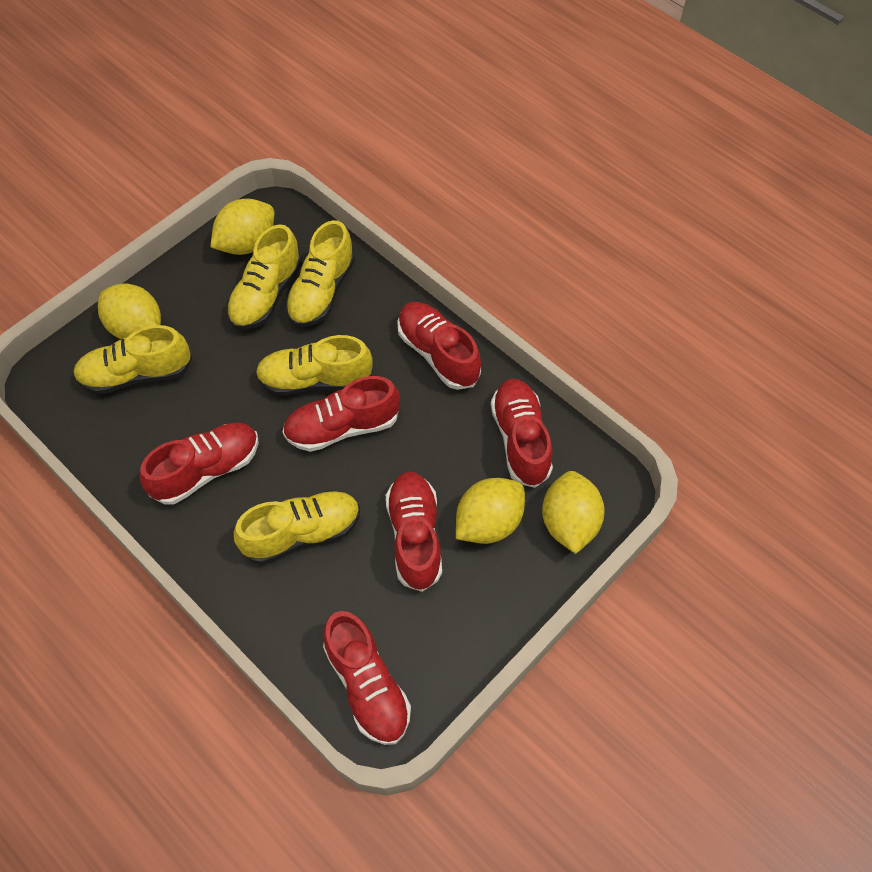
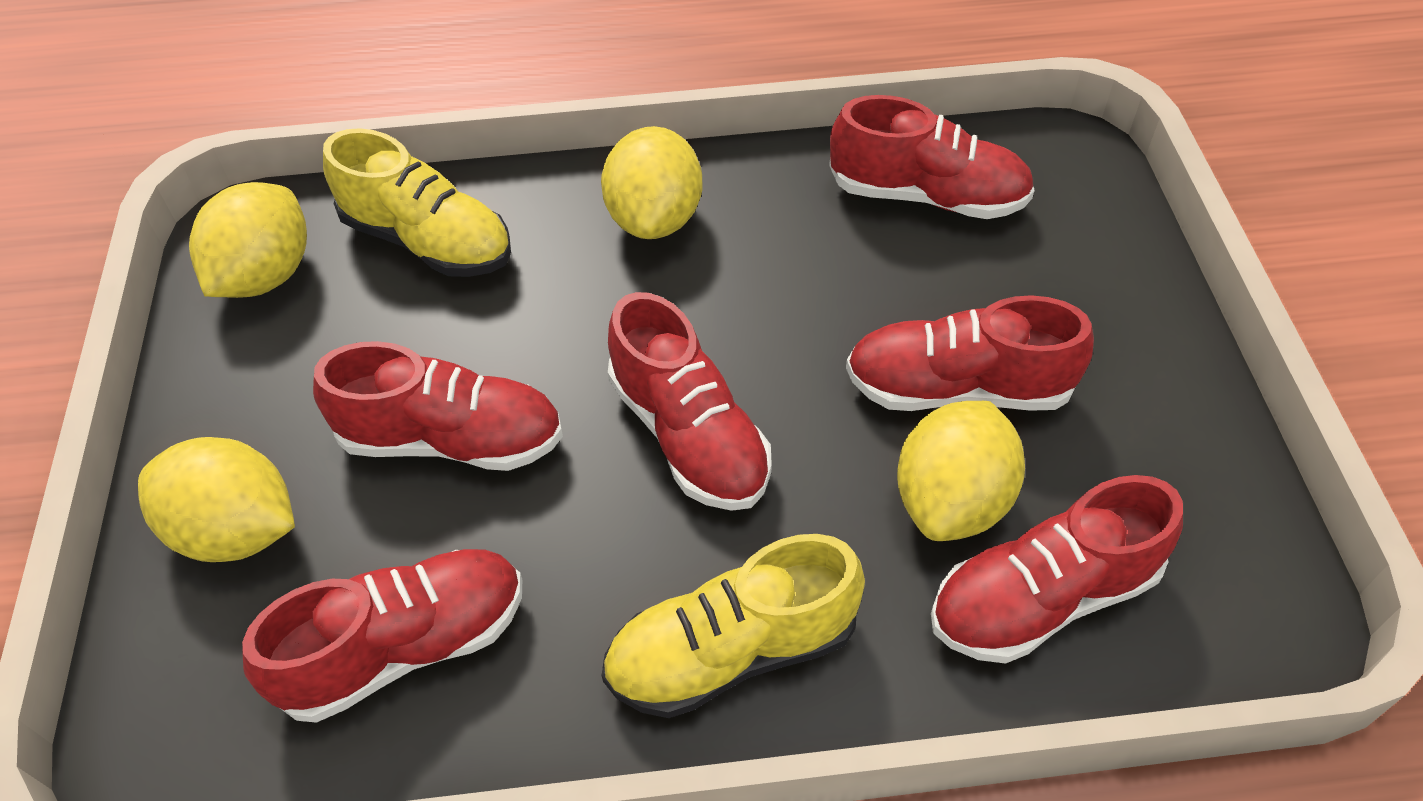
yellow shoe: 5 -> 2

